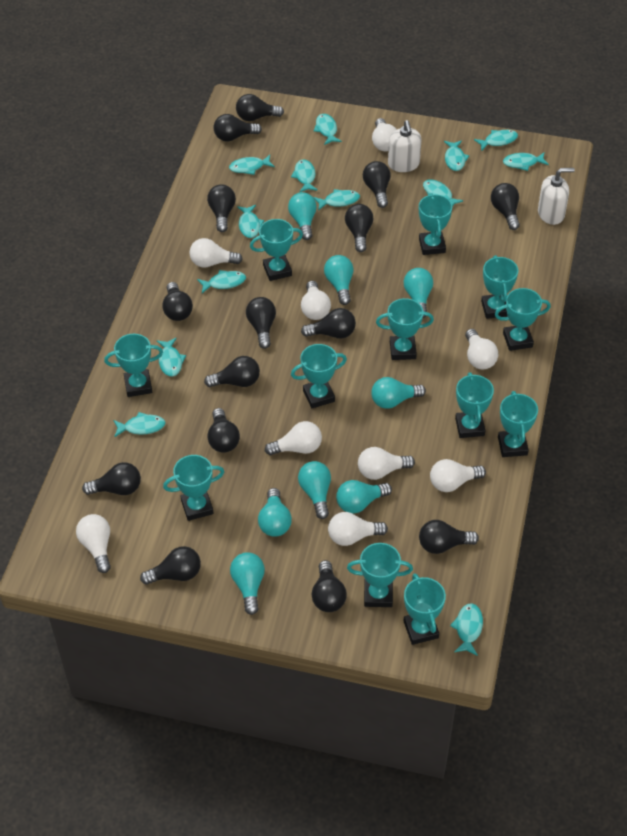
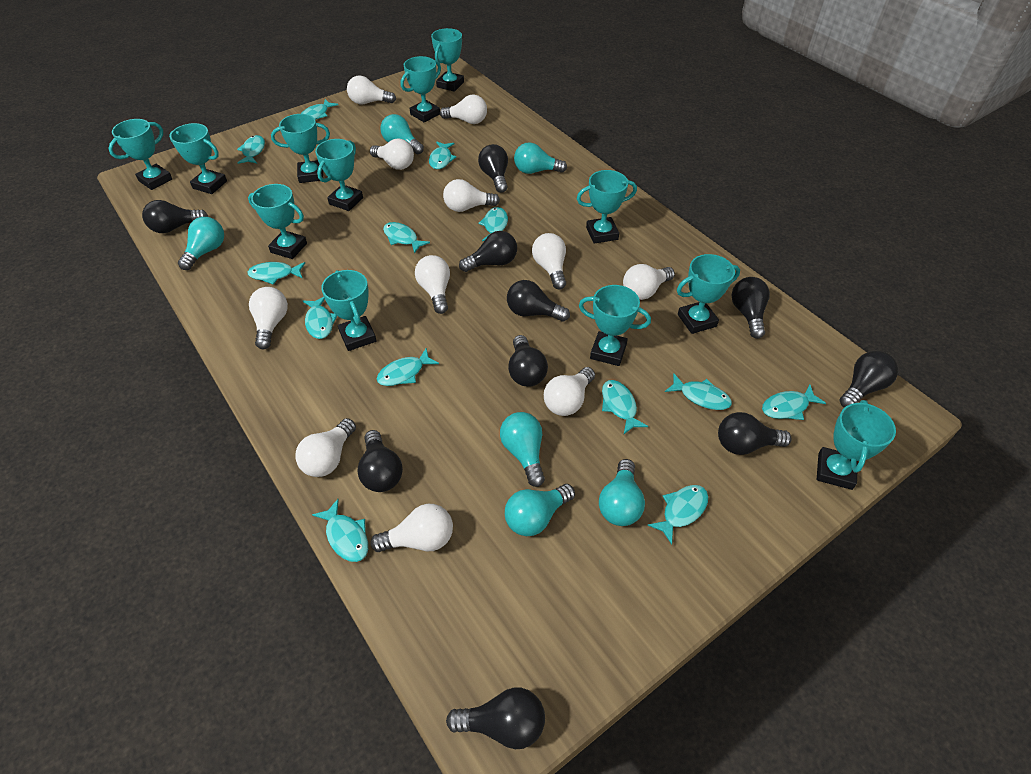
black light bulb: 15 -> 10
turquoise light bulb: 8 -> 6
white light bulb: 9 -> 11
white soap dispenser: 2 -> 0

